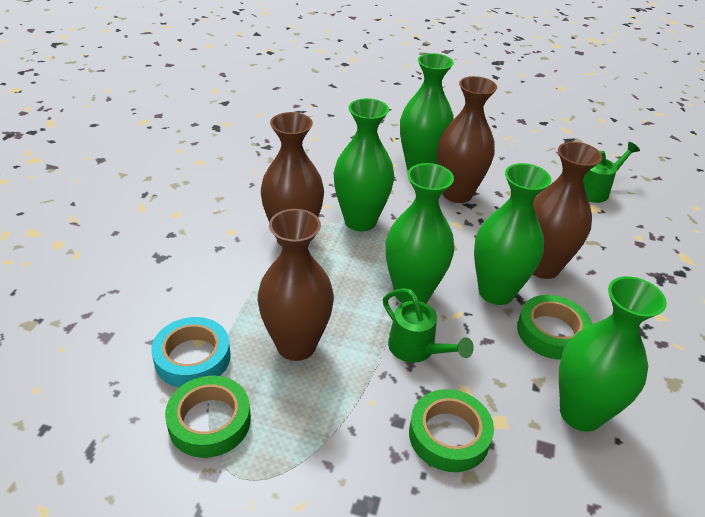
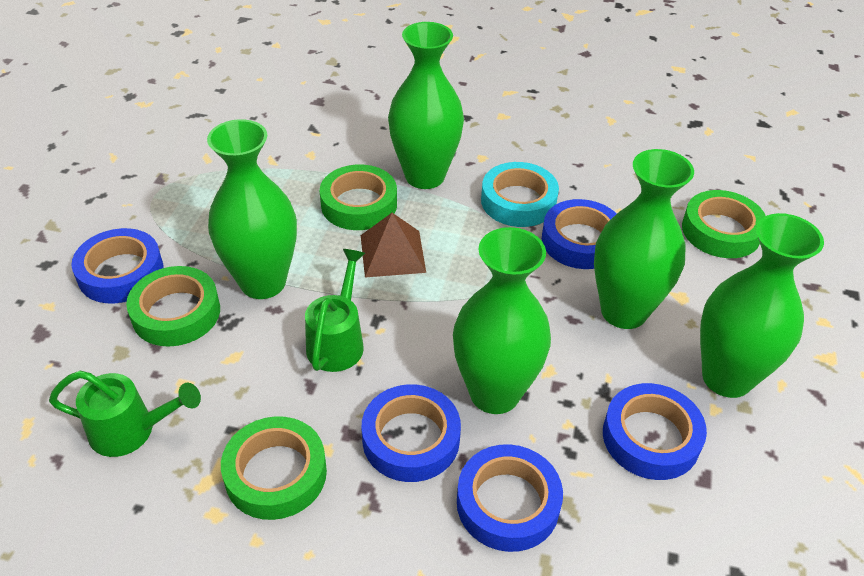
blue tape: 0 -> 5
brown pyramid: 0 -> 1
brown vase: 4 -> 0
green tape: 3 -> 4

